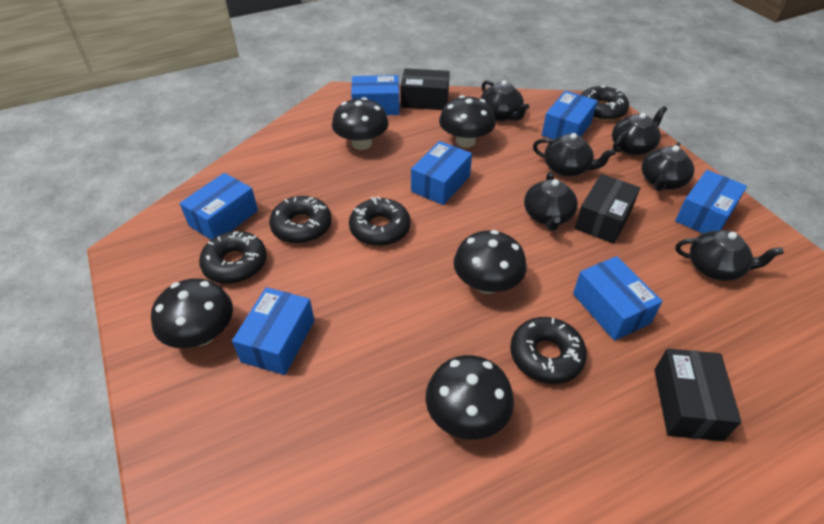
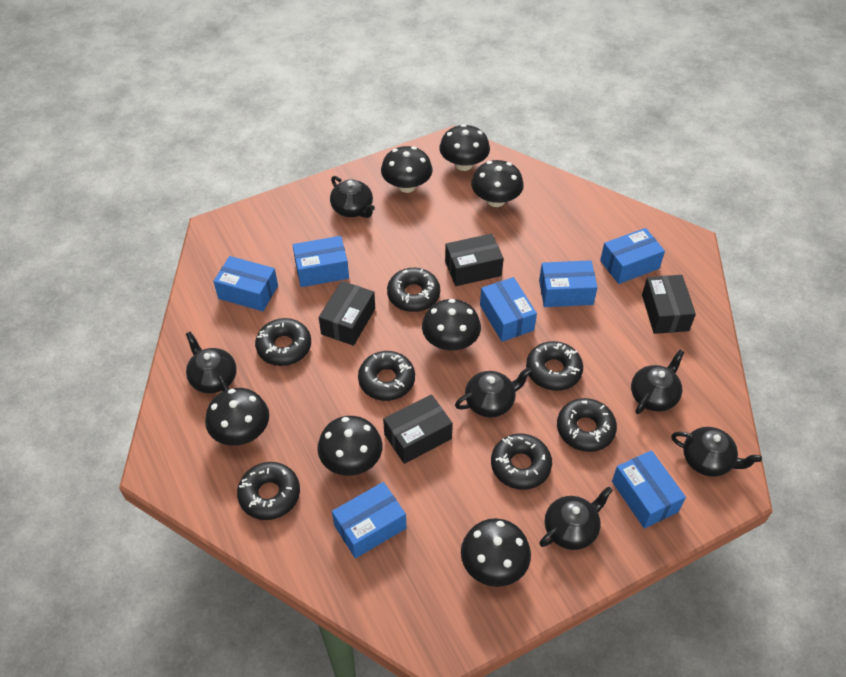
black box: 3 -> 4
black donut: 5 -> 7
black mushroom: 5 -> 7

